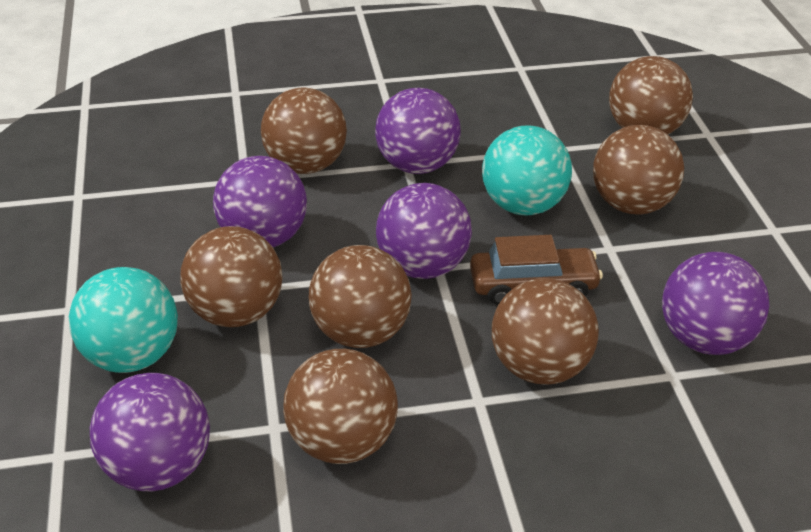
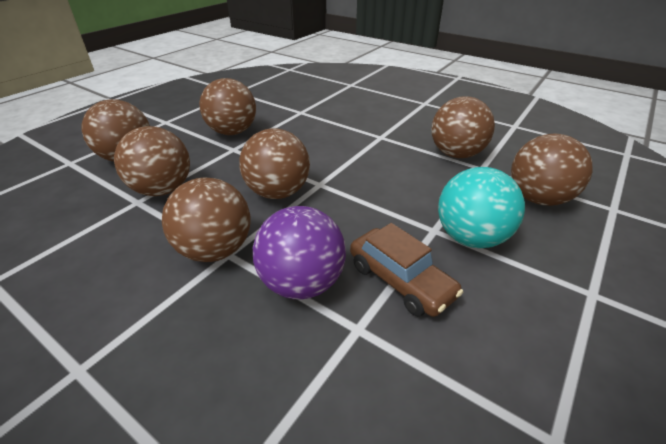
purple ball: 5 -> 1
turquoise ball: 2 -> 1

